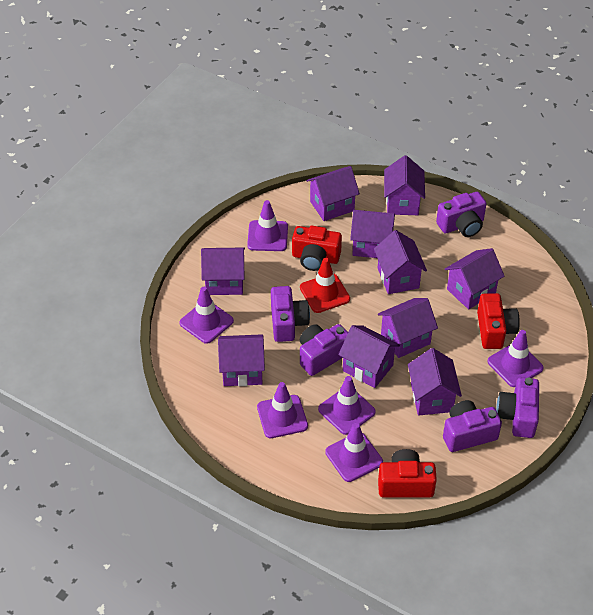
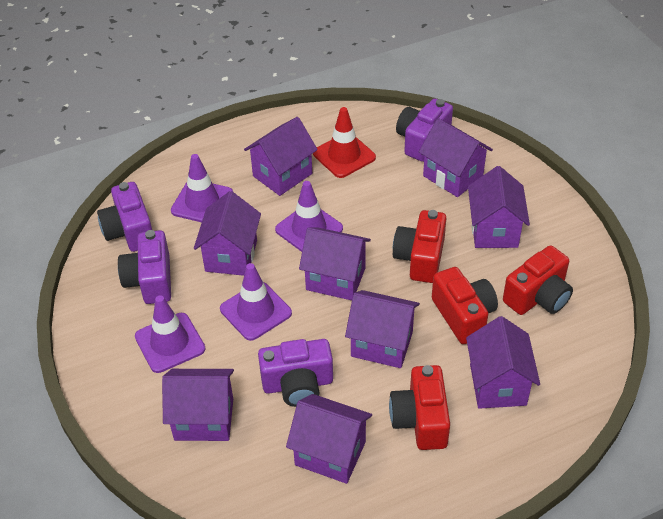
purple camera: 5 -> 4
purple house: 10 -> 9
purple traffic cone: 6 -> 4
red camera: 3 -> 4

